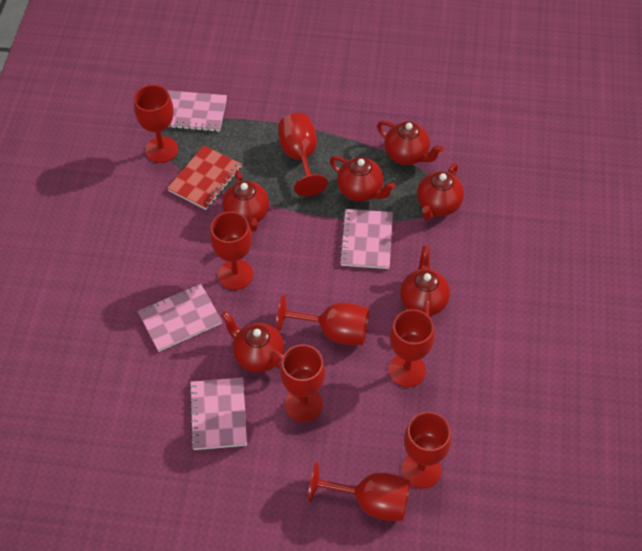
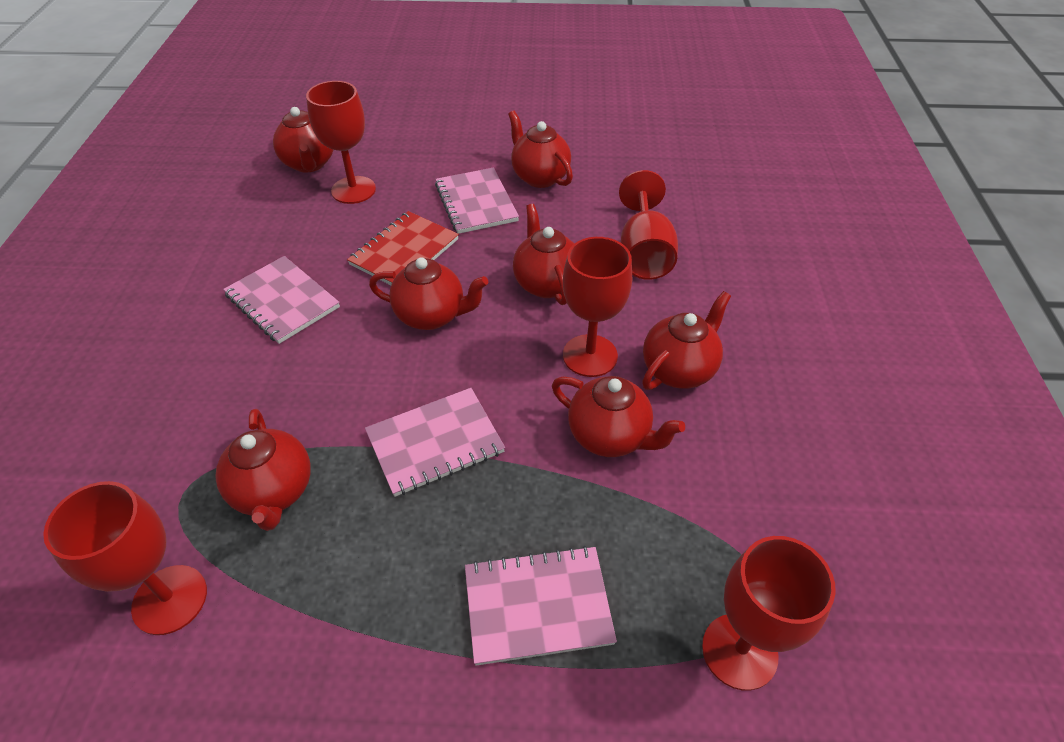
red goblet: 8 -> 5
red teapot: 6 -> 7

